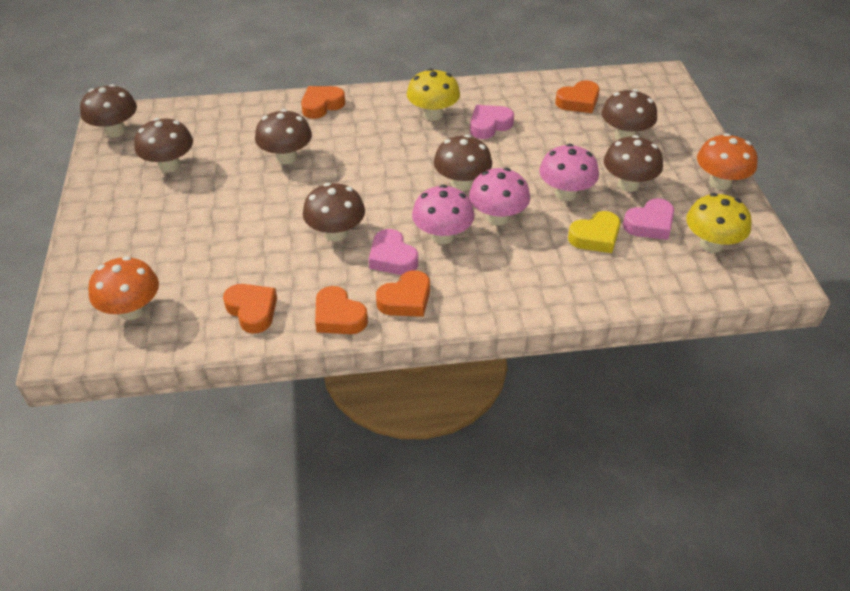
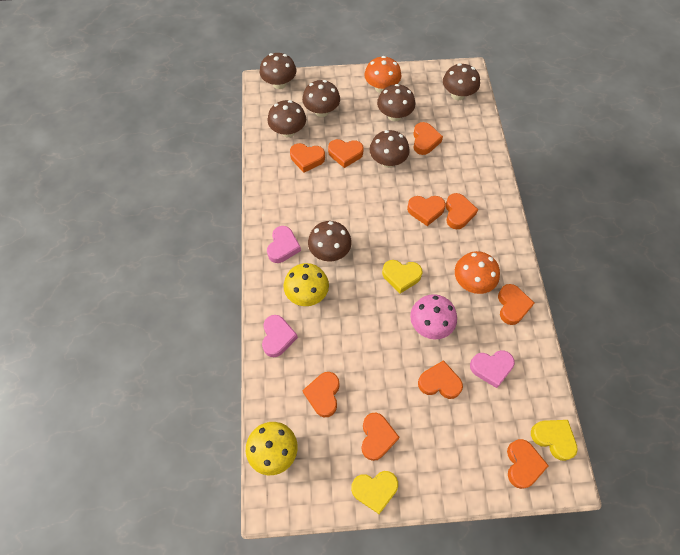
orange heart: 5 -> 10
pink mushroom: 3 -> 1
yellow heart: 1 -> 3

